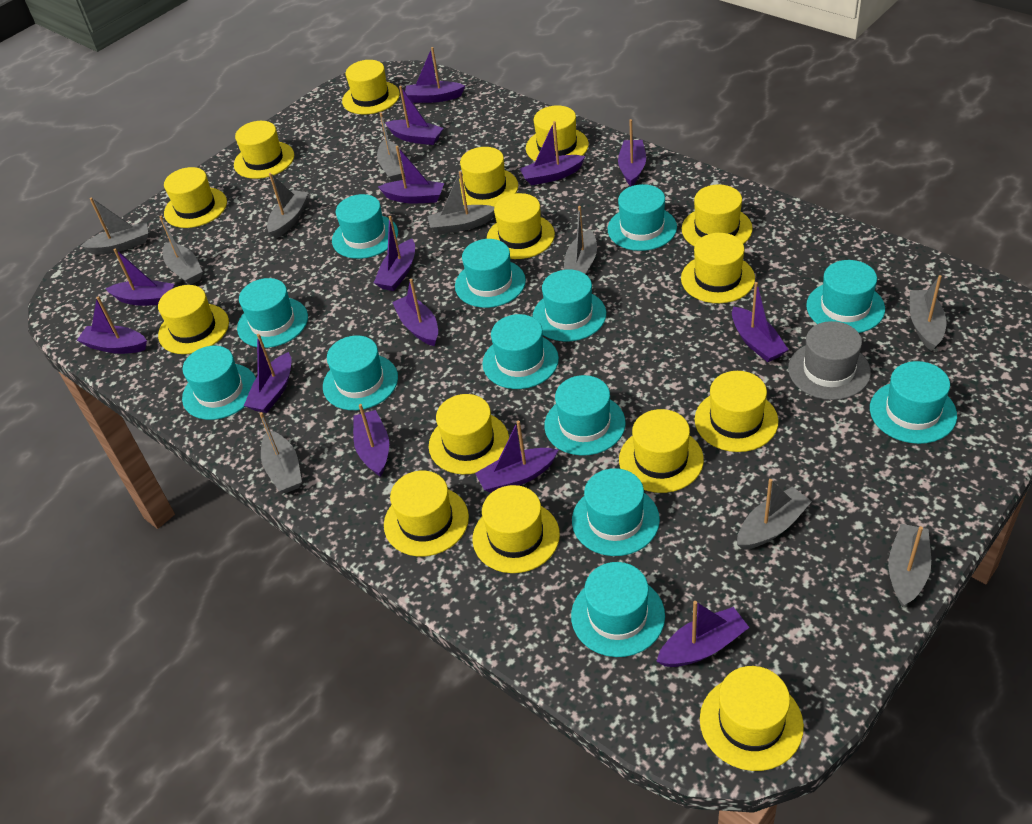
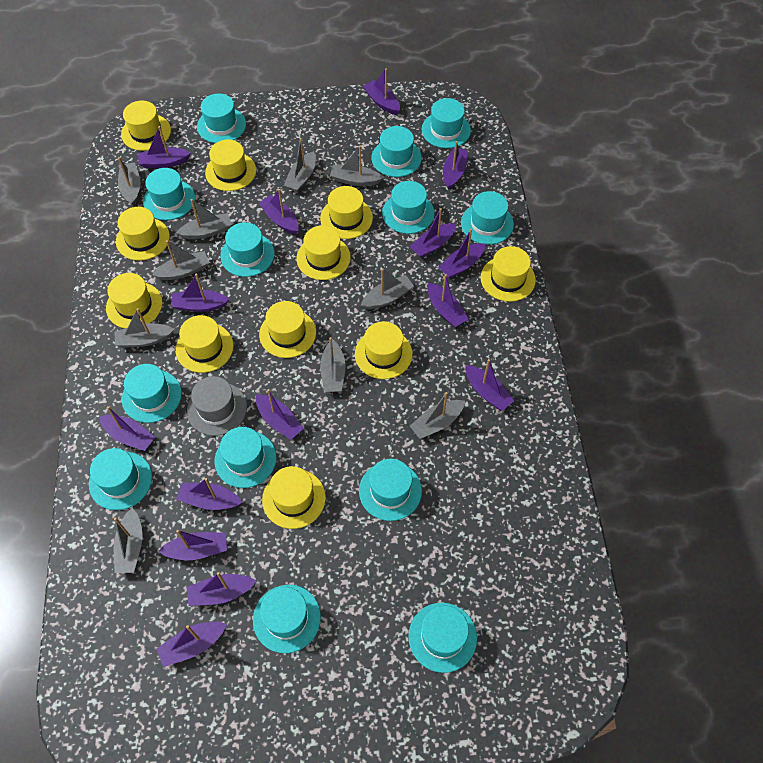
purple boat: 14 -> 15
yellow hat: 15 -> 11

